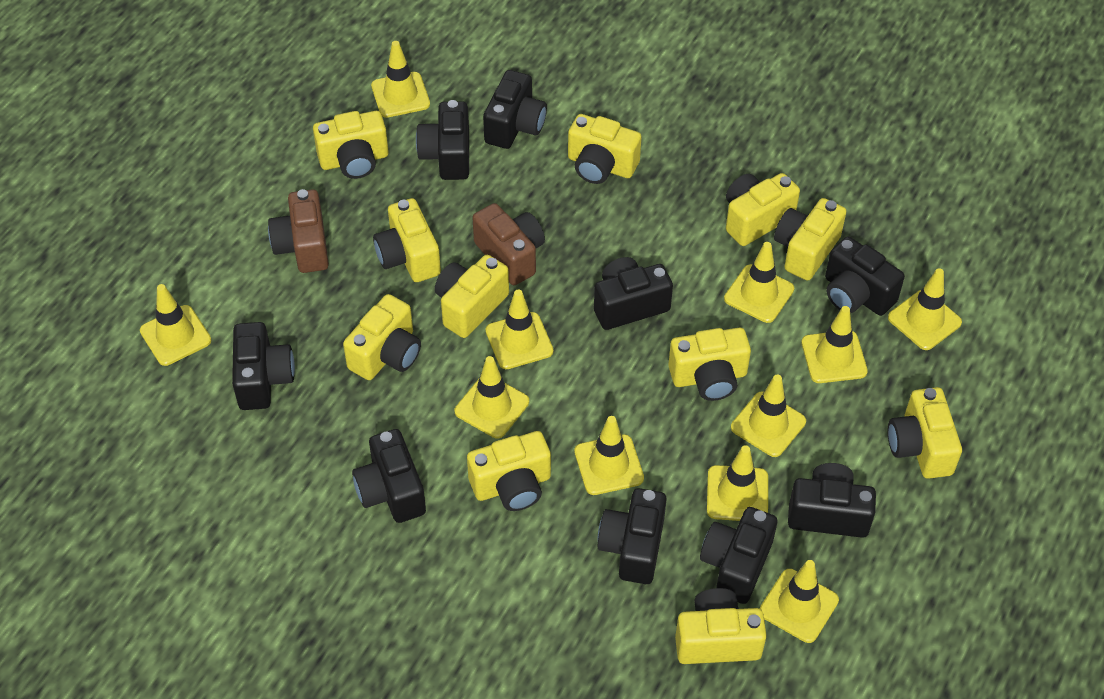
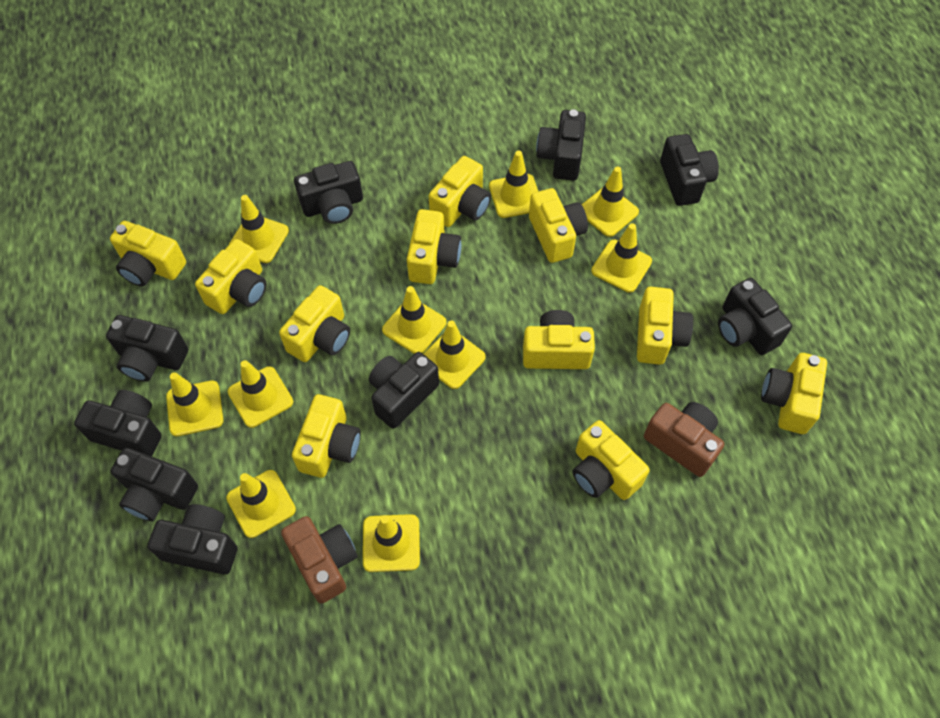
yellow traffic cone: 11 -> 10

